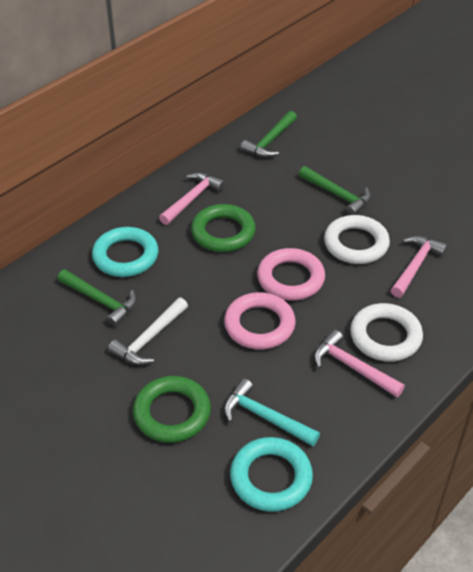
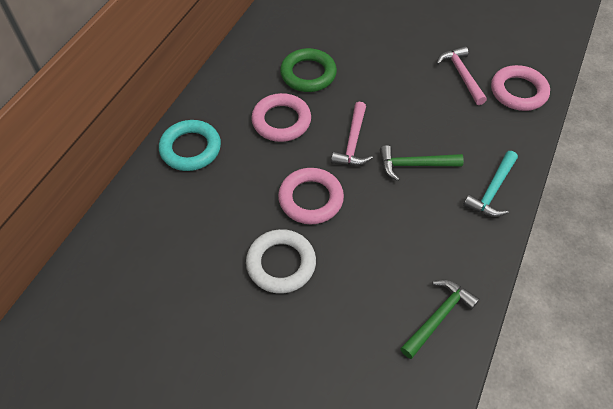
green hammer: 3 -> 2
green ring: 2 -> 1
pink hammer: 3 -> 2
pink ring: 2 -> 3
turquoise ring: 2 -> 1
white hammer: 1 -> 0
white ring: 2 -> 1

